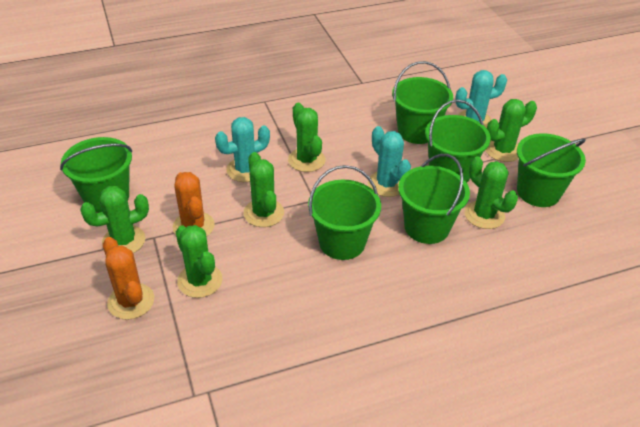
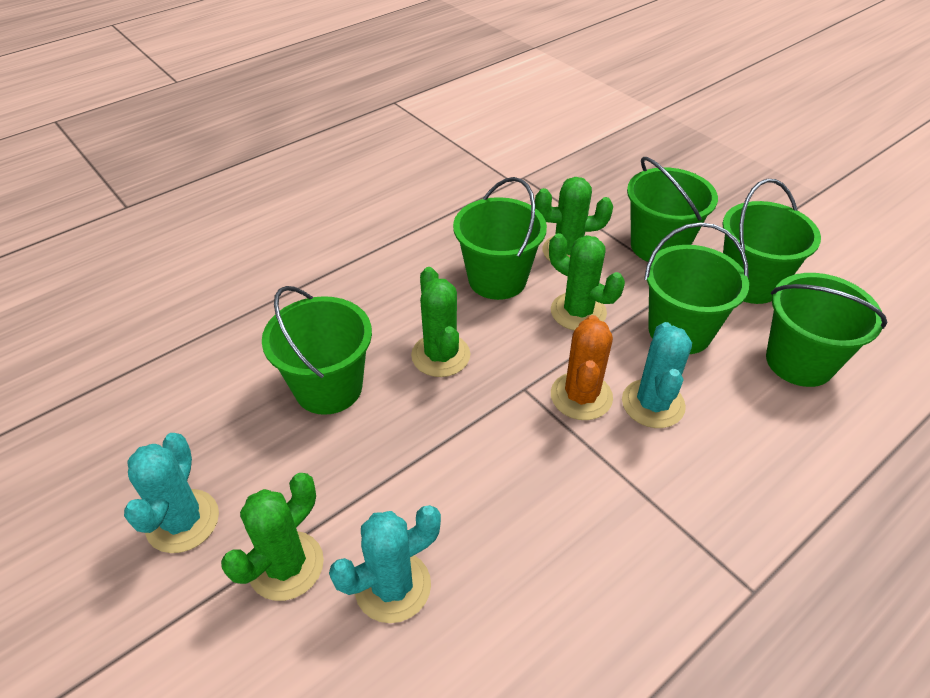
green cactus: 6 -> 4
orange cactus: 2 -> 1

